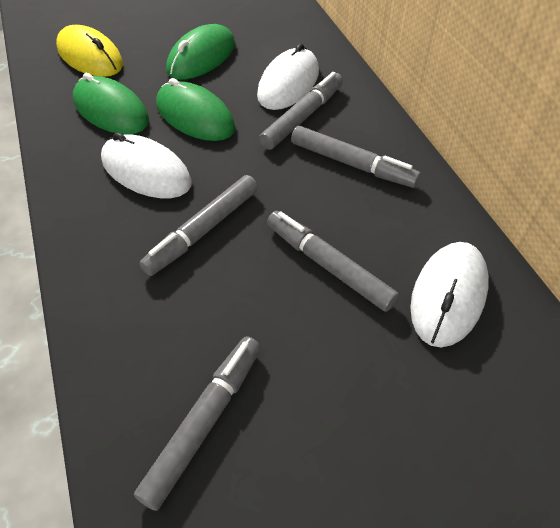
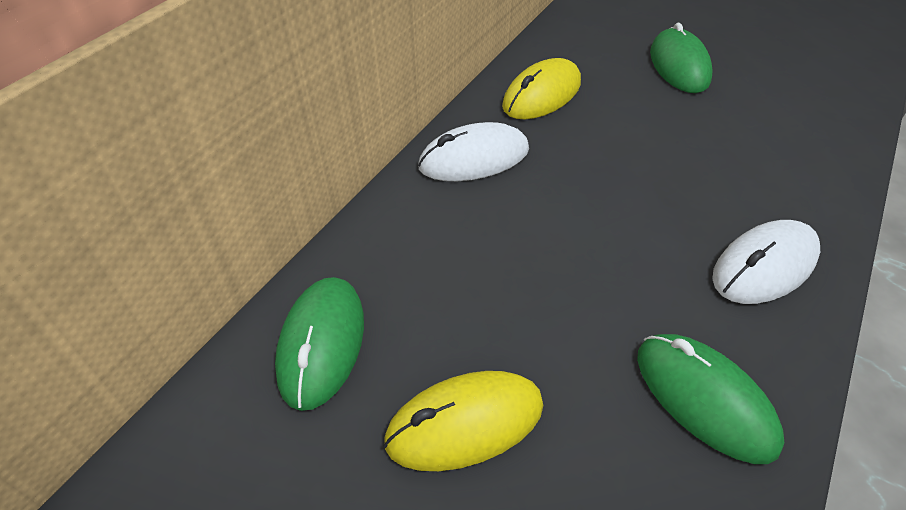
grey marker: 5 -> 0
white mouse: 3 -> 2
yellow mouse: 1 -> 2

